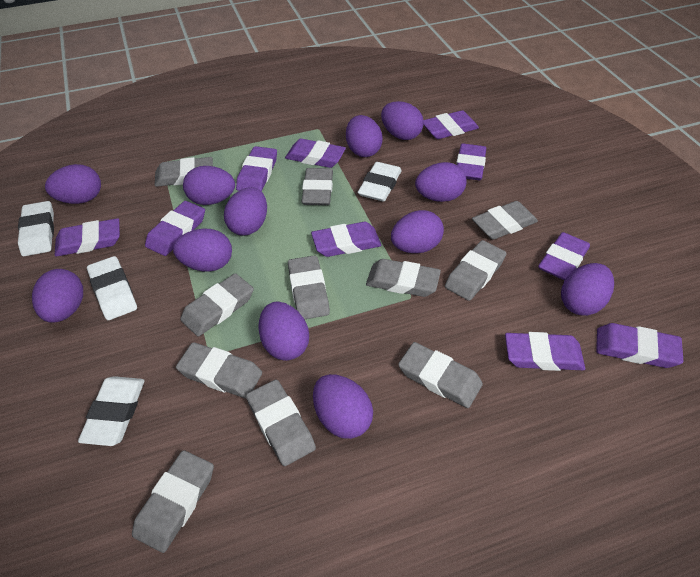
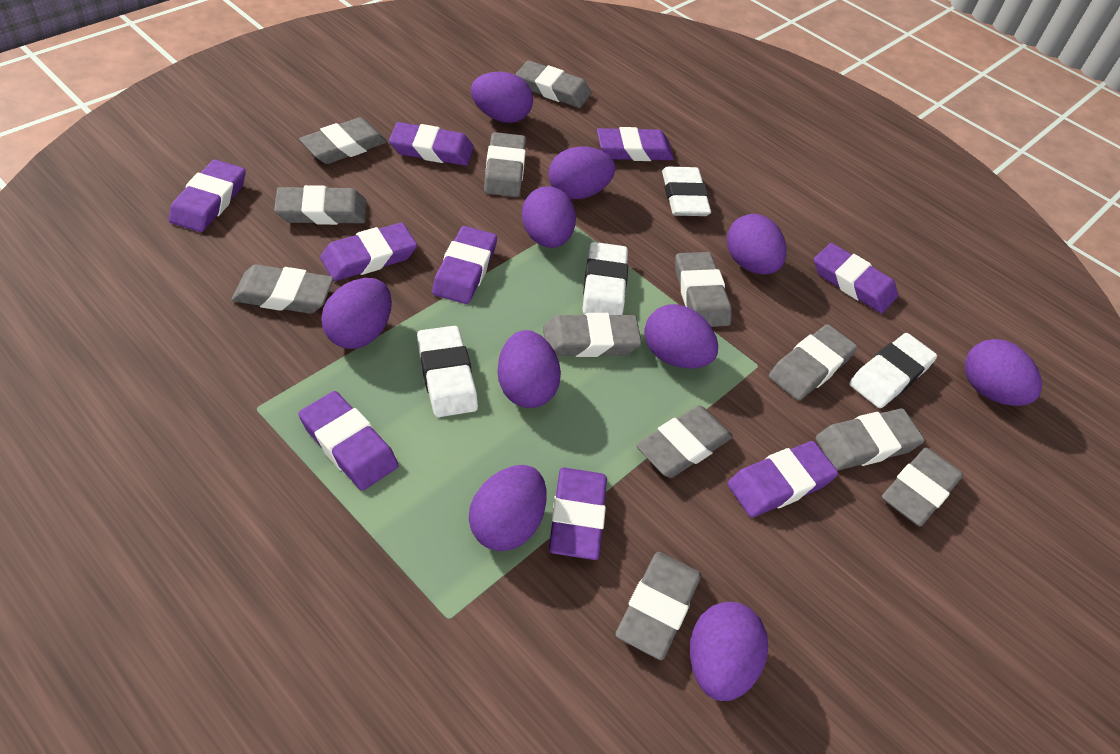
grey eraser: 11 -> 12
purple egg: 12 -> 10
purple eraser: 10 -> 9

